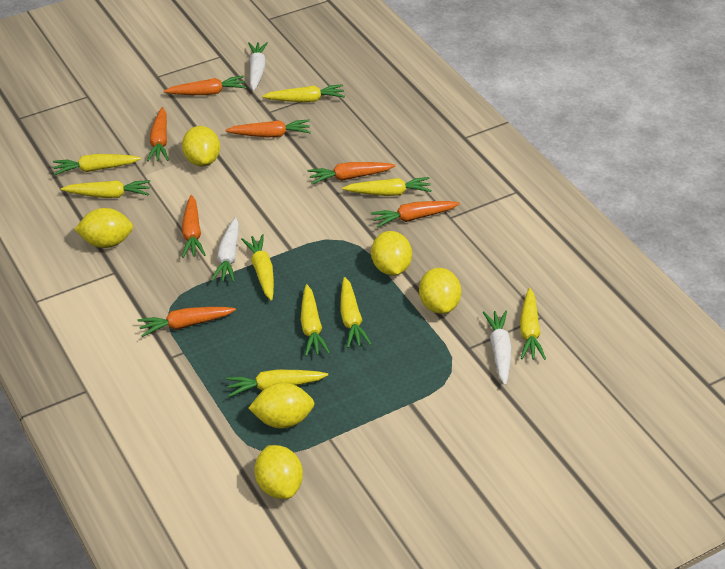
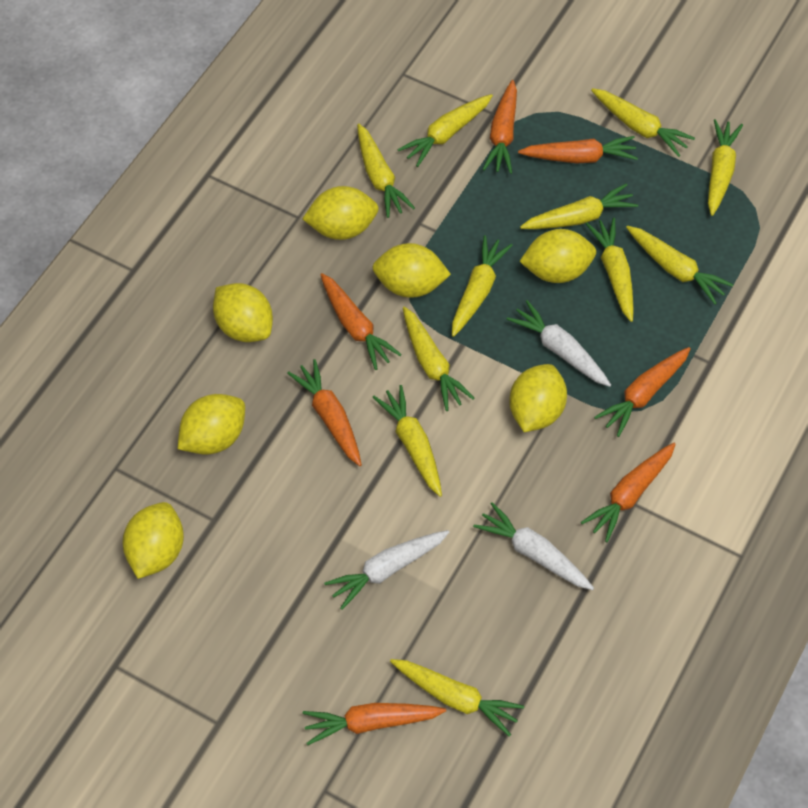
yellow carrot: 9 -> 11
yellow lemon: 6 -> 7

